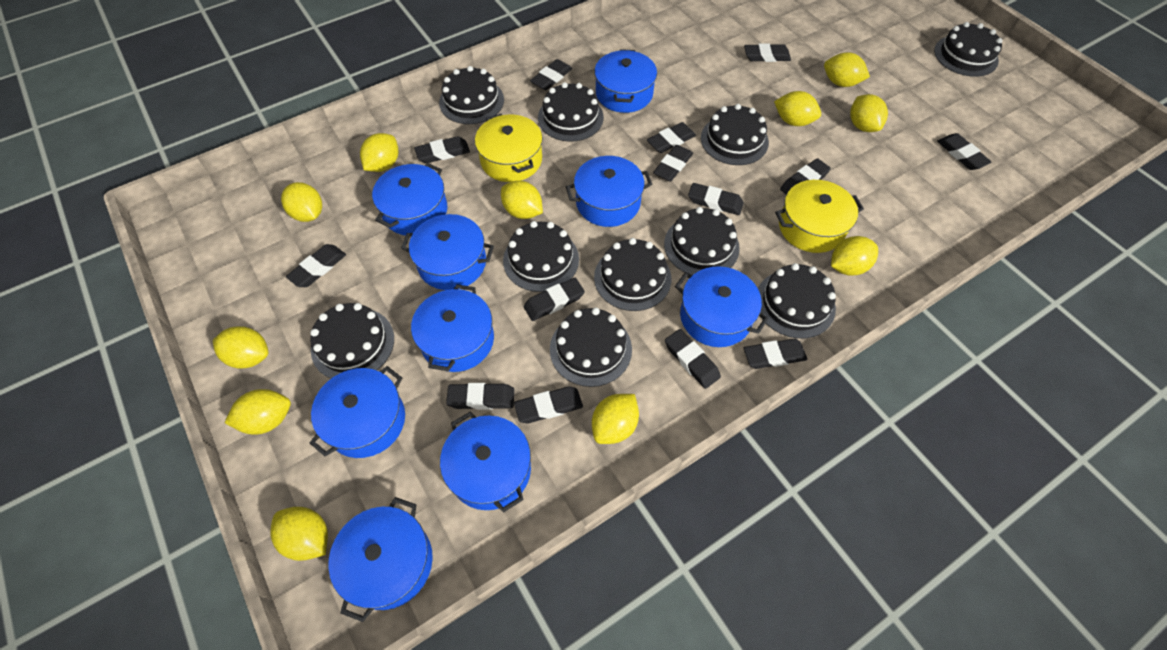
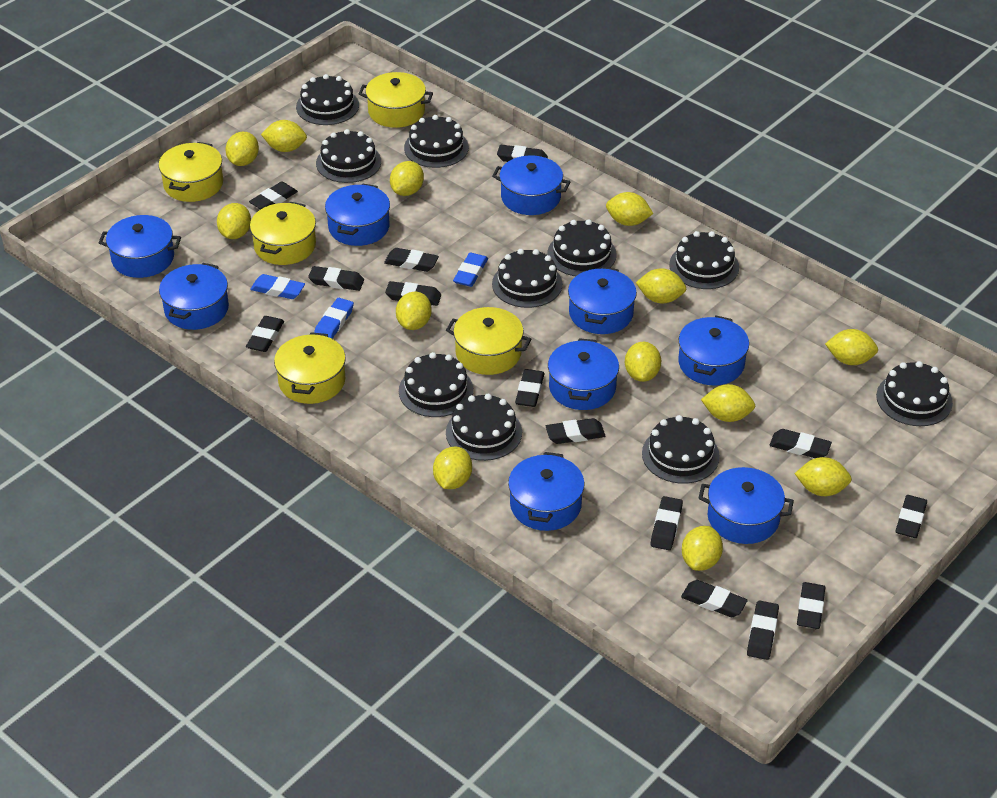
blue eraser: 0 -> 3
yellow lemon: 11 -> 13
yellow pot: 2 -> 5

